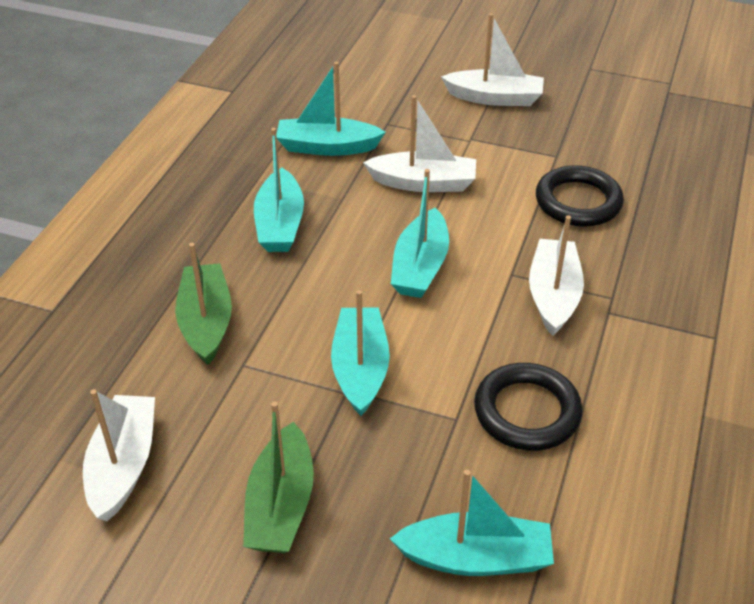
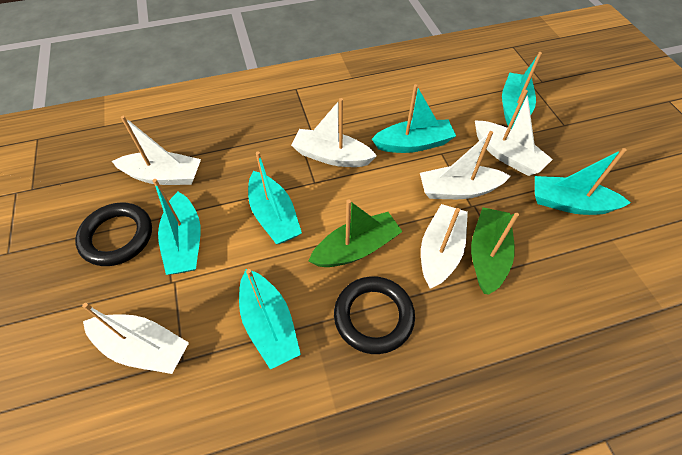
turquoise boat: 5 -> 6
white boat: 4 -> 6

